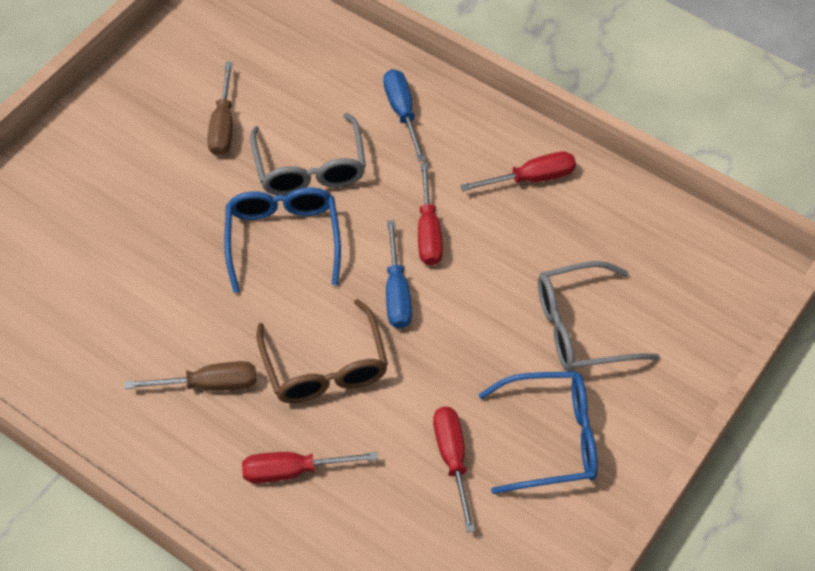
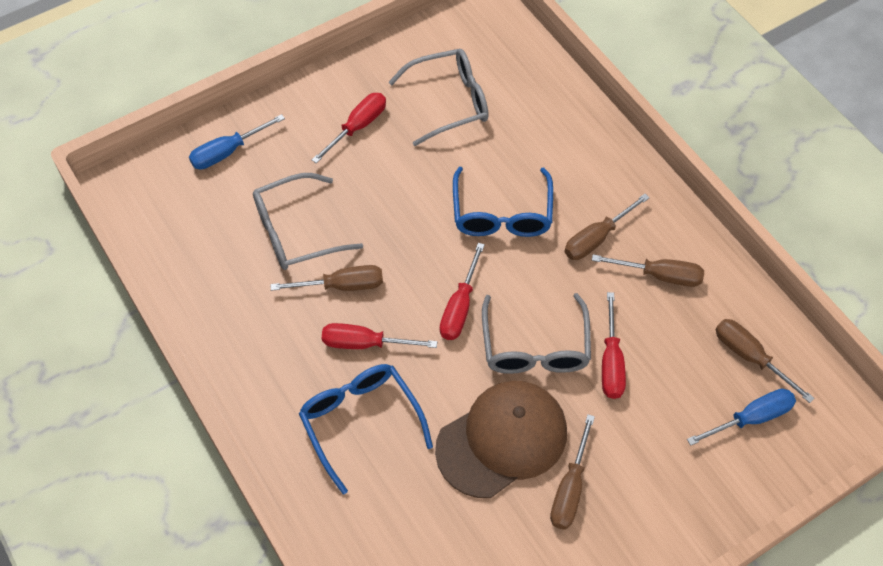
brown cap: 0 -> 1
brown glasses: 1 -> 0
brown screwdriver: 2 -> 5
grey glasses: 2 -> 3

